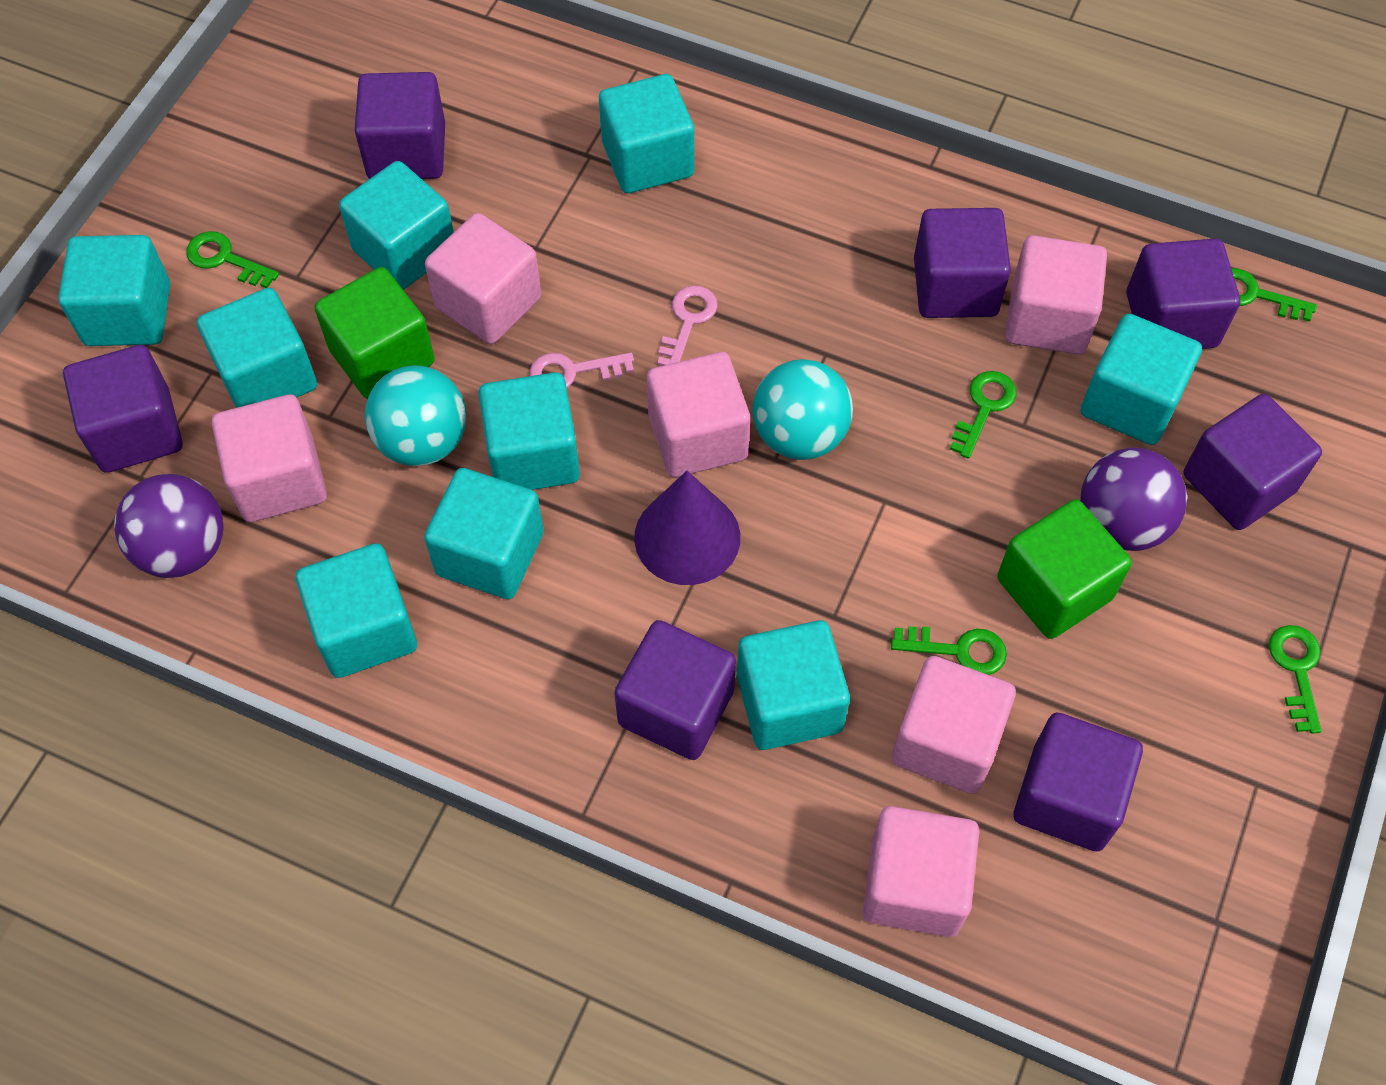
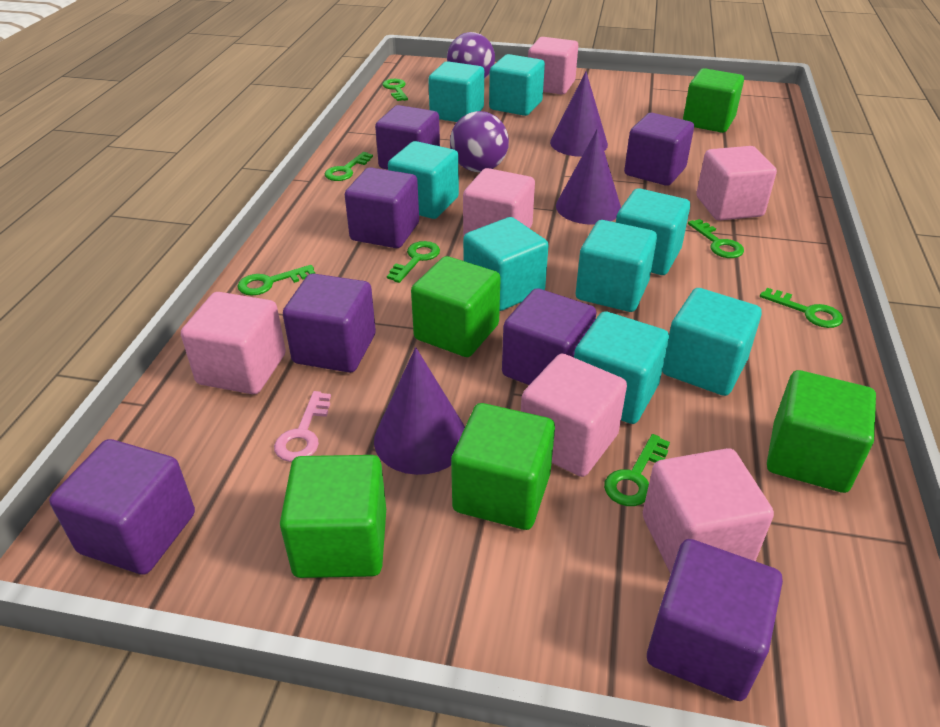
green cube: 2 -> 5
green key: 5 -> 7
pink key: 2 -> 1
purple cone: 1 -> 3
turquoise ball: 2 -> 0
turquoise cube: 9 -> 8

